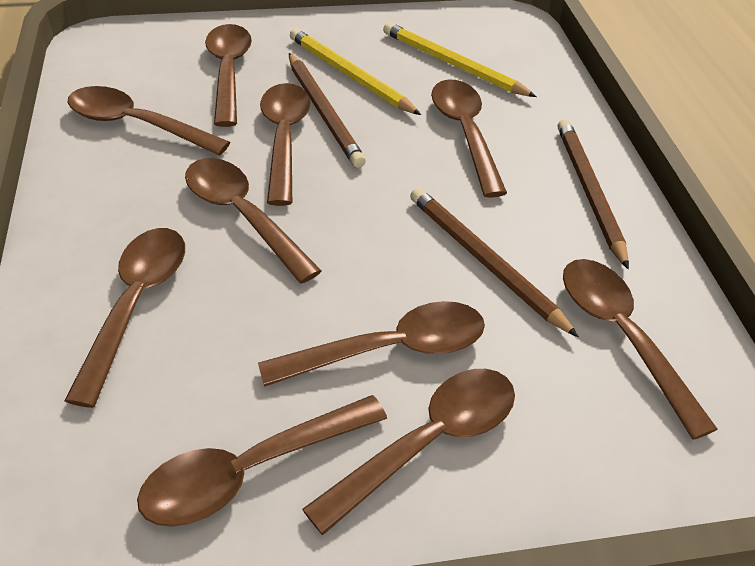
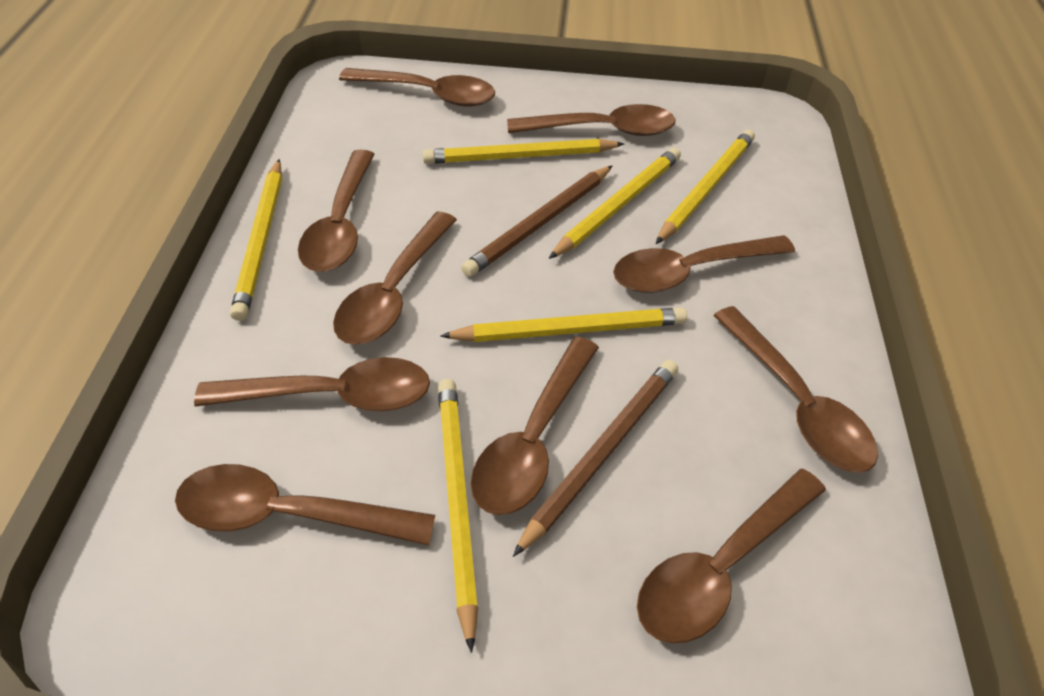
brown pencil: 3 -> 2
yellow pencil: 2 -> 6

